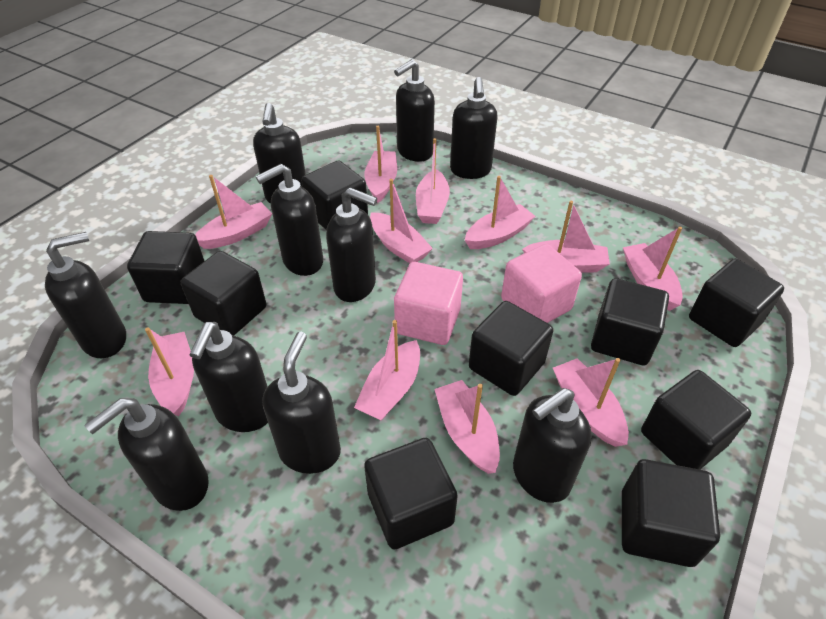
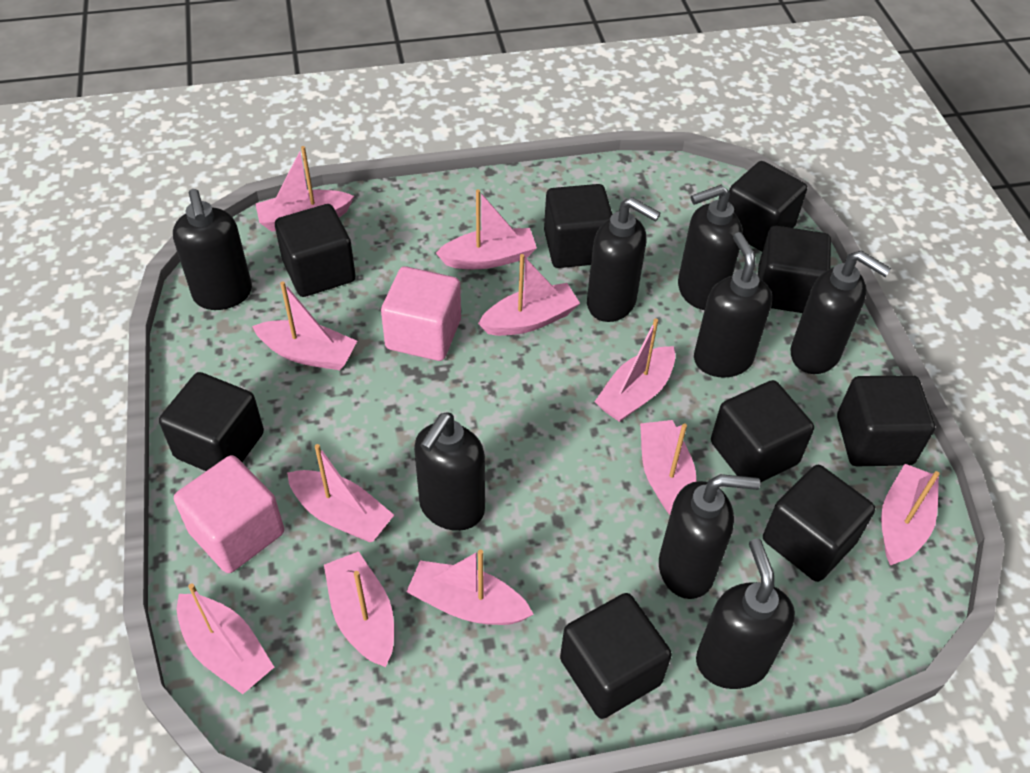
black soap dispenser: 10 -> 8

